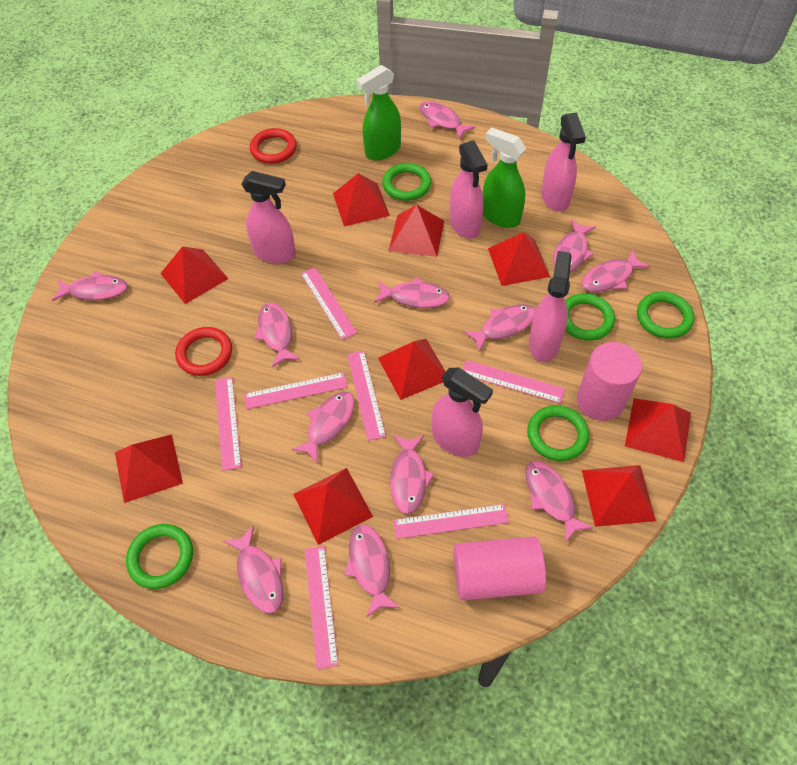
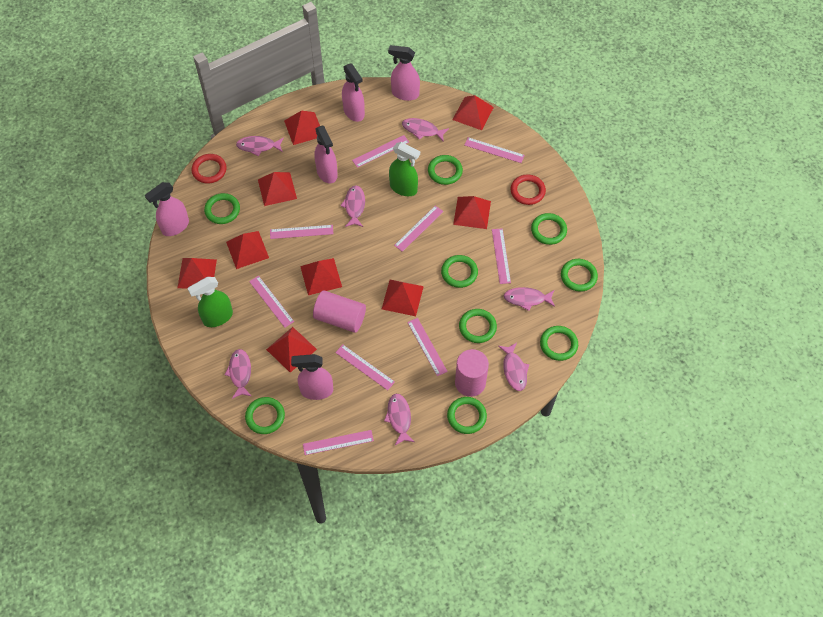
green ring: 5 -> 9
pink fish: 12 -> 7
pink ruler: 7 -> 9

